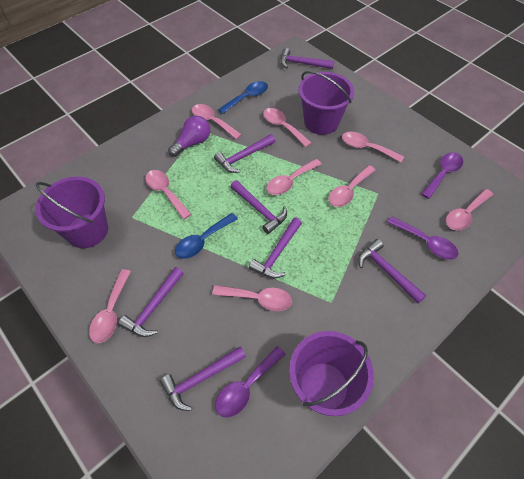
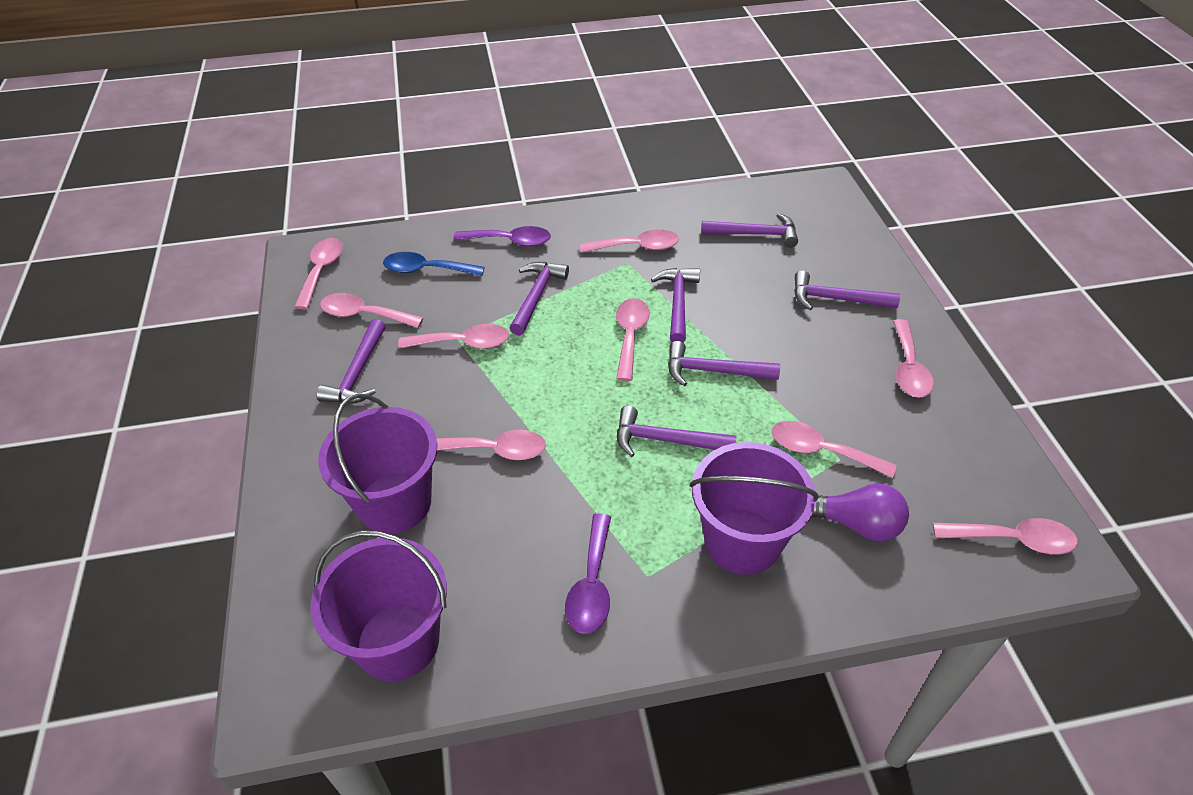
blue spoon: 2 -> 1
purple spoon: 3 -> 2

